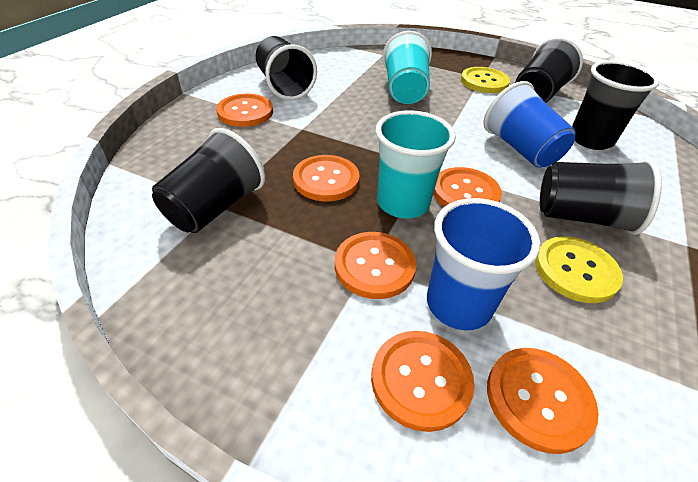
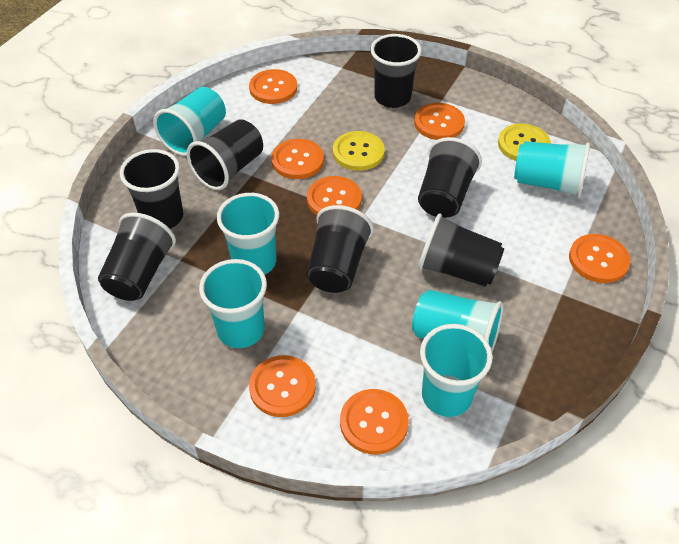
black cup: 5 -> 7
blue cup: 2 -> 0
orange button: 6 -> 7
turquoise cup: 2 -> 6

